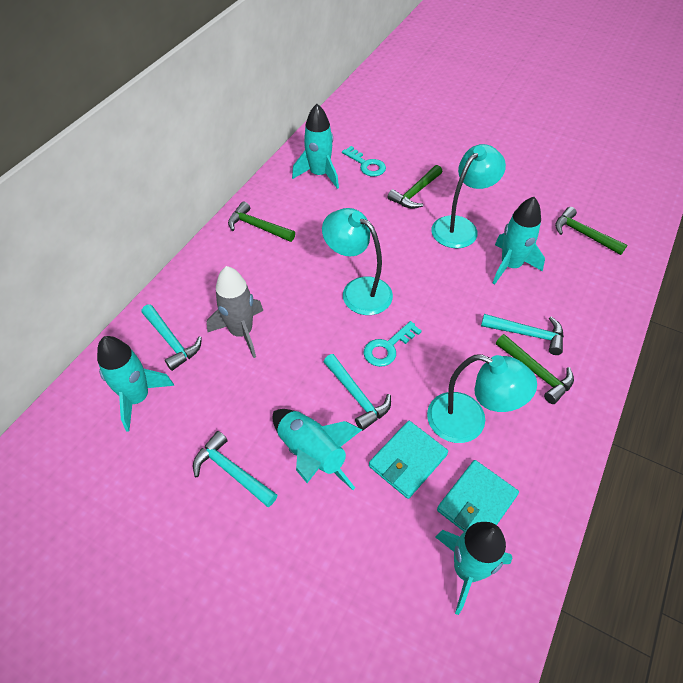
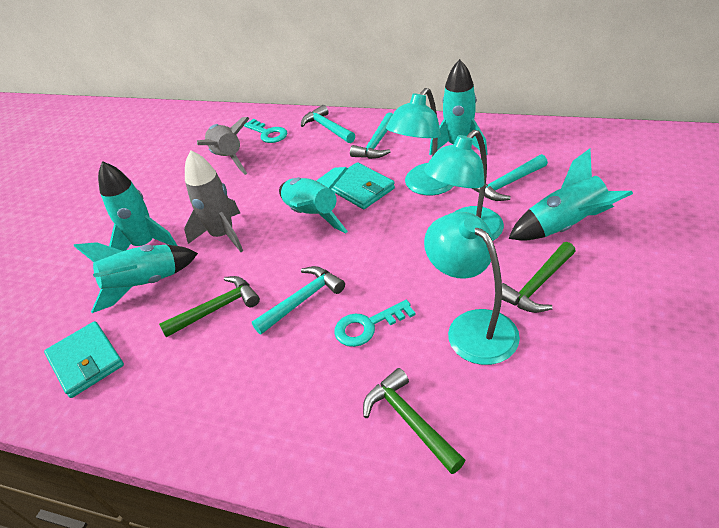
green hammer: 4 -> 3
grey rocket: 1 -> 2

